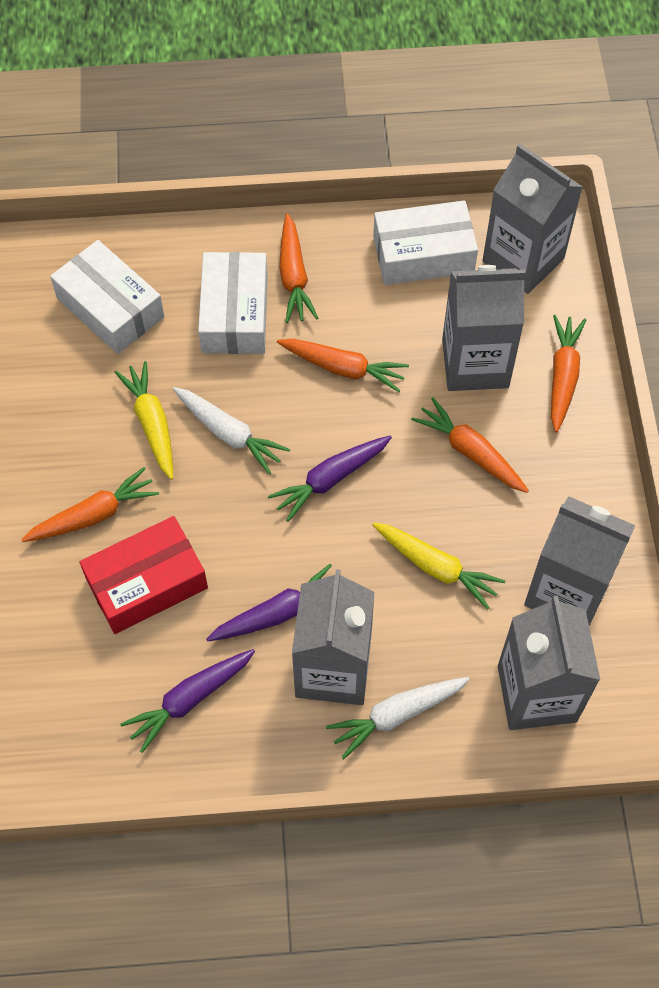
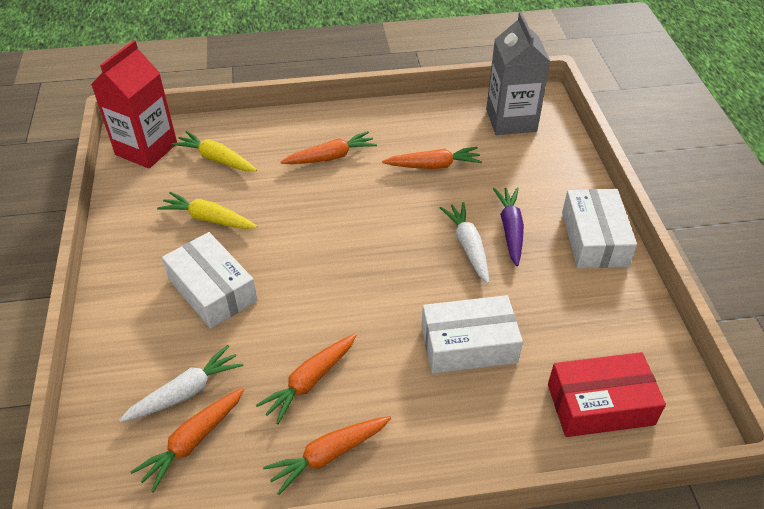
grey carton: 5 -> 1
purple carrot: 3 -> 1
red carton: 0 -> 1

